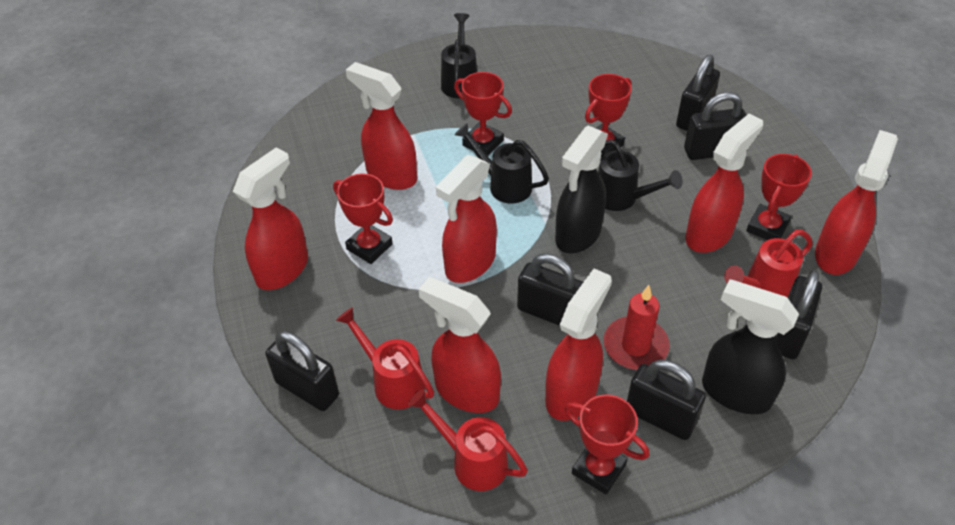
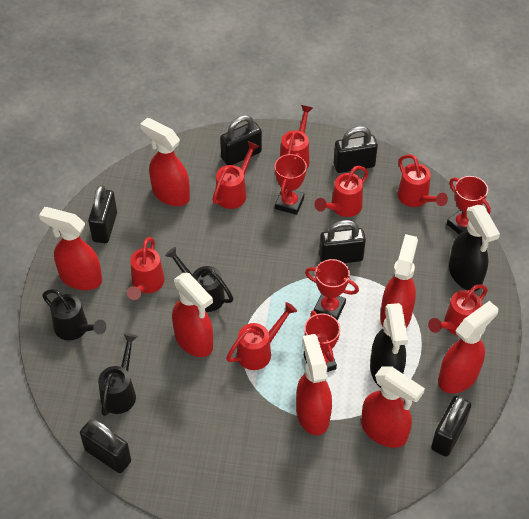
red candle: 1 -> 0
red trophy: 5 -> 4
red watering can: 3 -> 7

